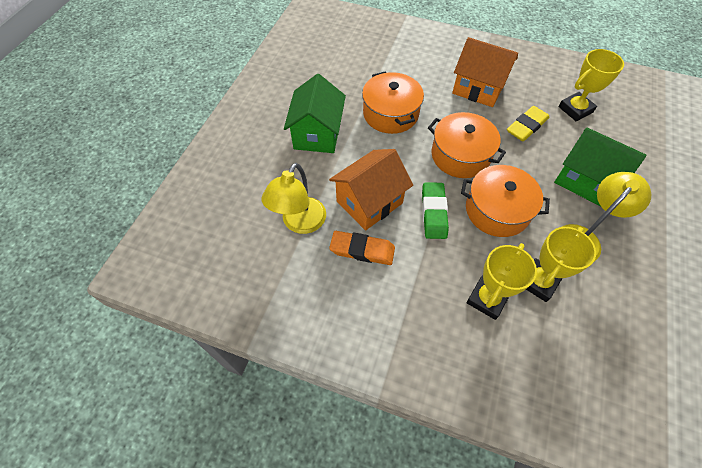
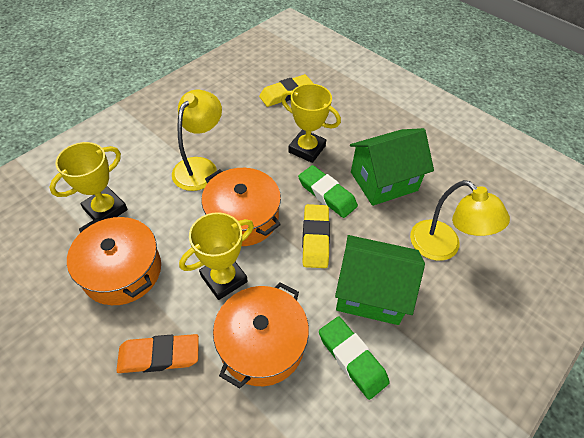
green eraser: 1 -> 2
orange house: 2 -> 0
yellow eraser: 1 -> 2

